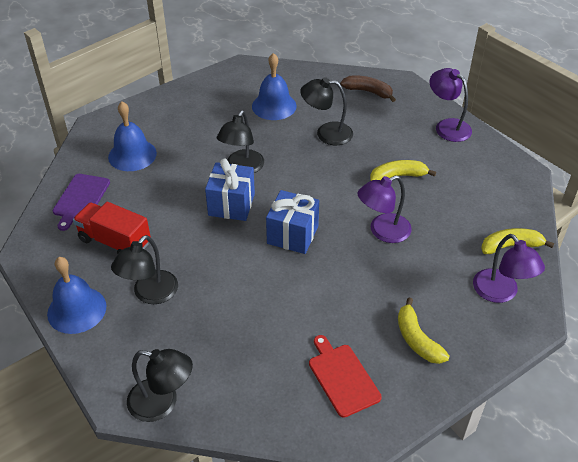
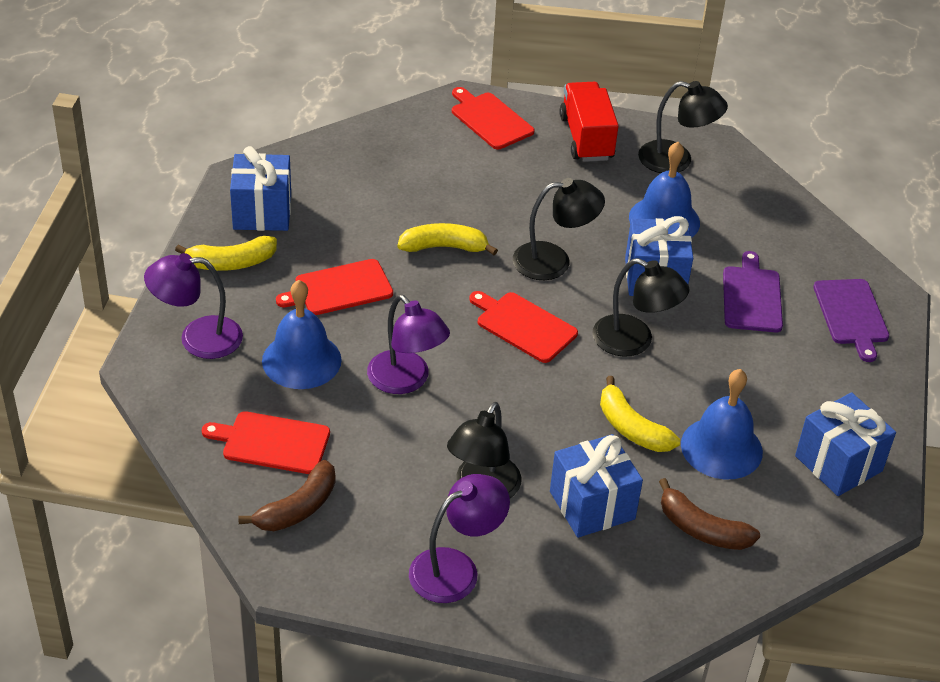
blue gift: 2 -> 4
brown banana: 1 -> 2
purple cutting board: 1 -> 2
red cutting board: 1 -> 4

